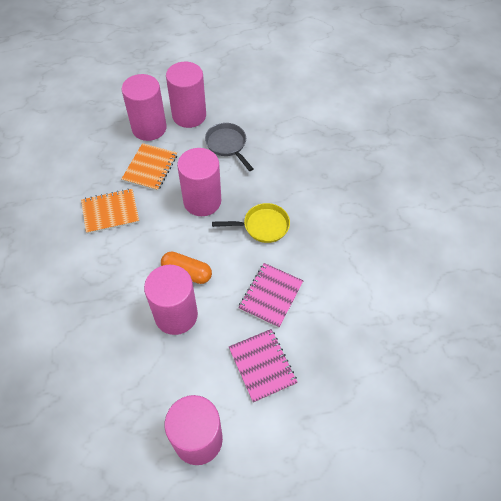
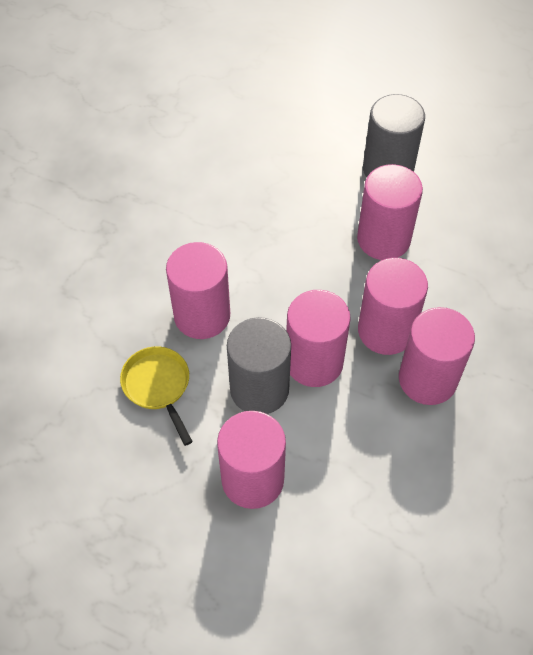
grey cylinder: 0 -> 2
grey pan: 1 -> 0
orange capsule: 1 -> 0
orange notebook: 2 -> 0
pink cylinder: 5 -> 6
pink notebook: 2 -> 0

